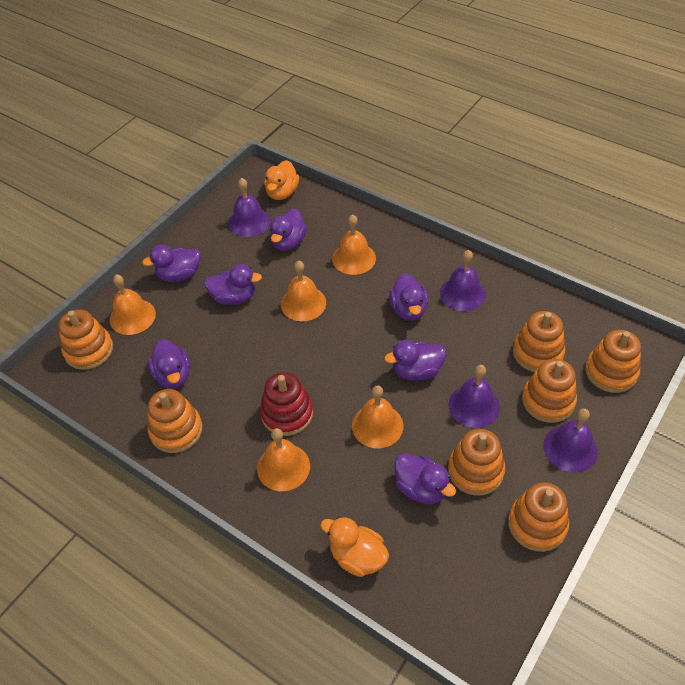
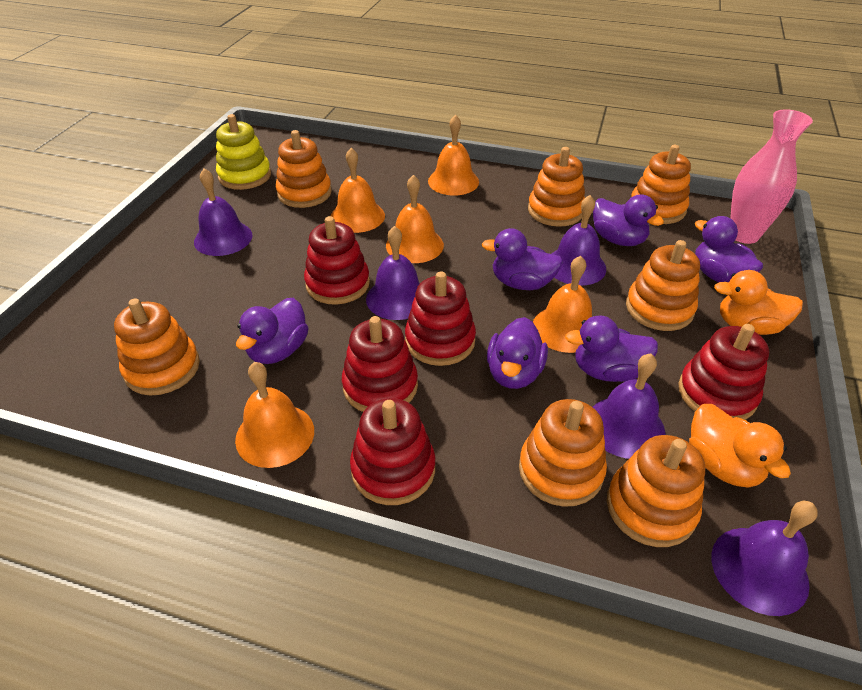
pink vase: 0 -> 1
purple bell: 4 -> 5
purple duck: 7 -> 6
red stacking toy: 1 -> 5
yellow stacking toy: 0 -> 1

